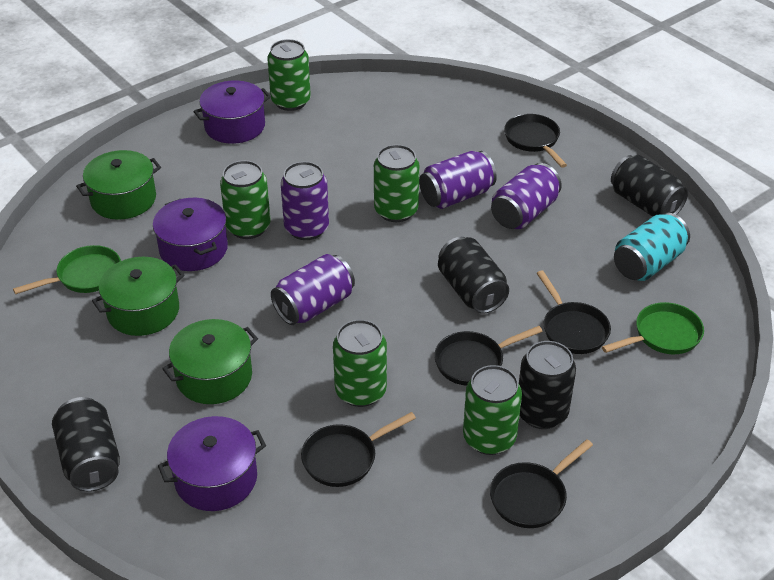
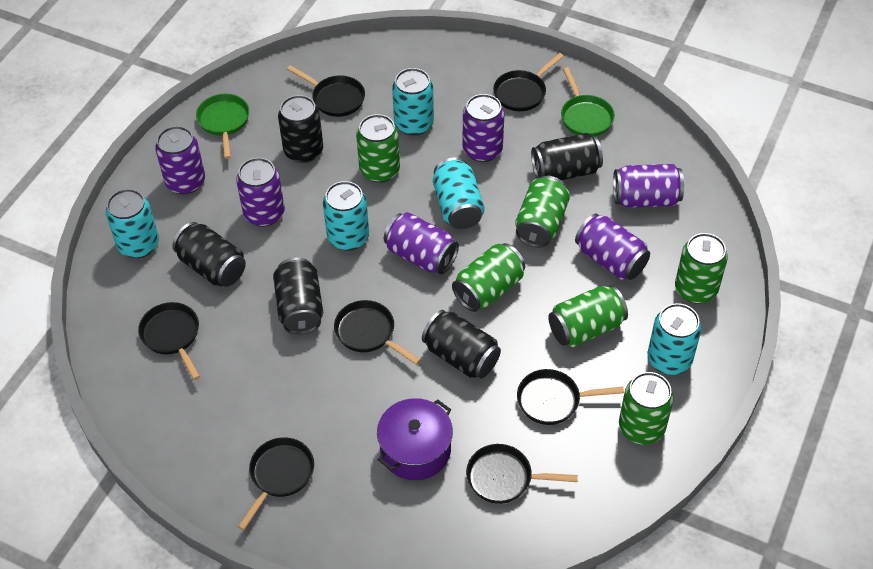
black can: 4 -> 5
black pan: 5 -> 7
green can: 5 -> 6
green pot: 3 -> 0
purple can: 4 -> 6
purple pot: 3 -> 1
turquoise can: 1 -> 5

